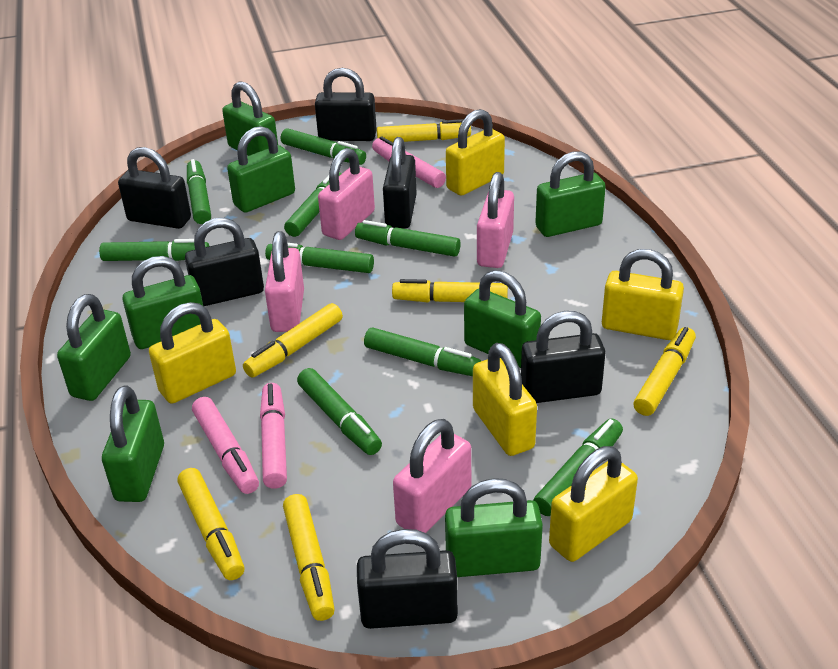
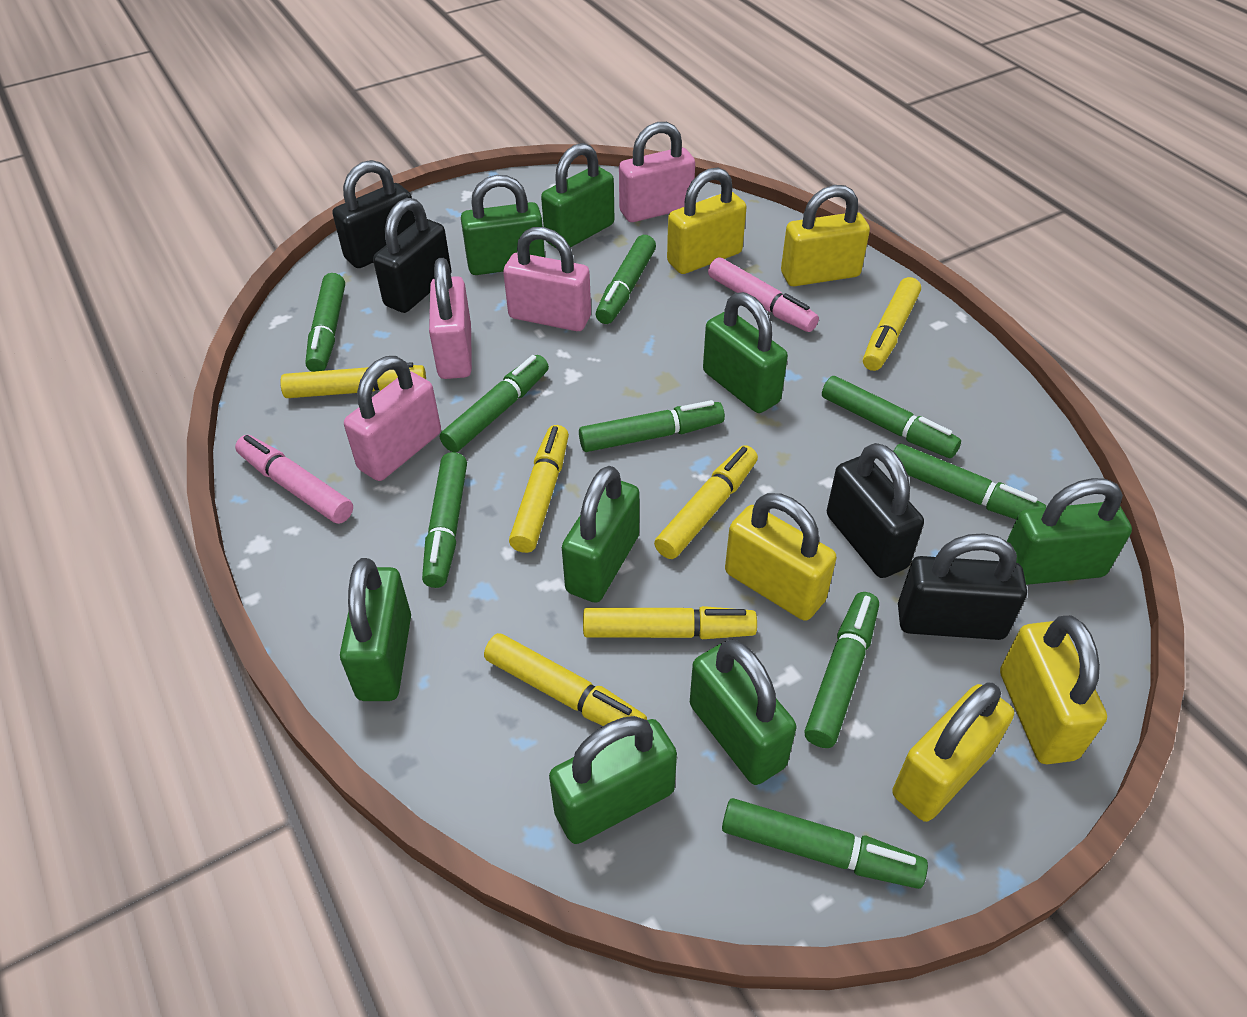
black padlock: 6 -> 4
pink marker: 3 -> 2

